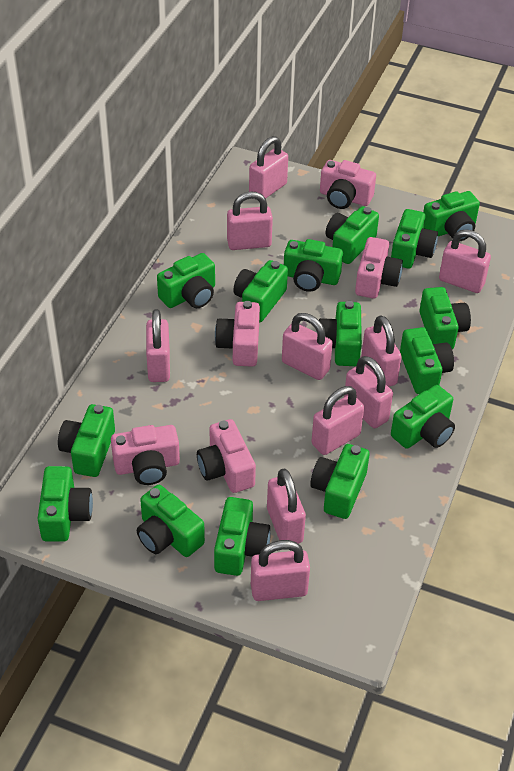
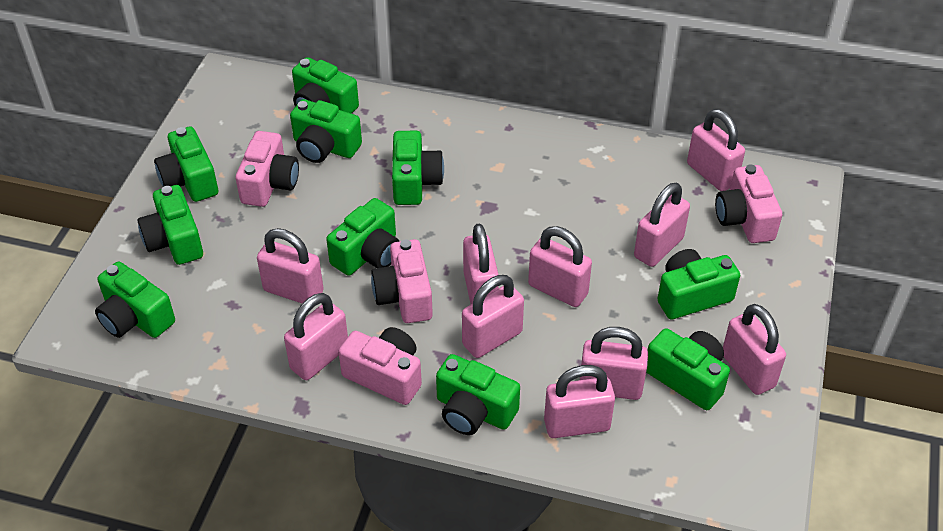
green camera: 15 -> 10
pink camera: 5 -> 4

